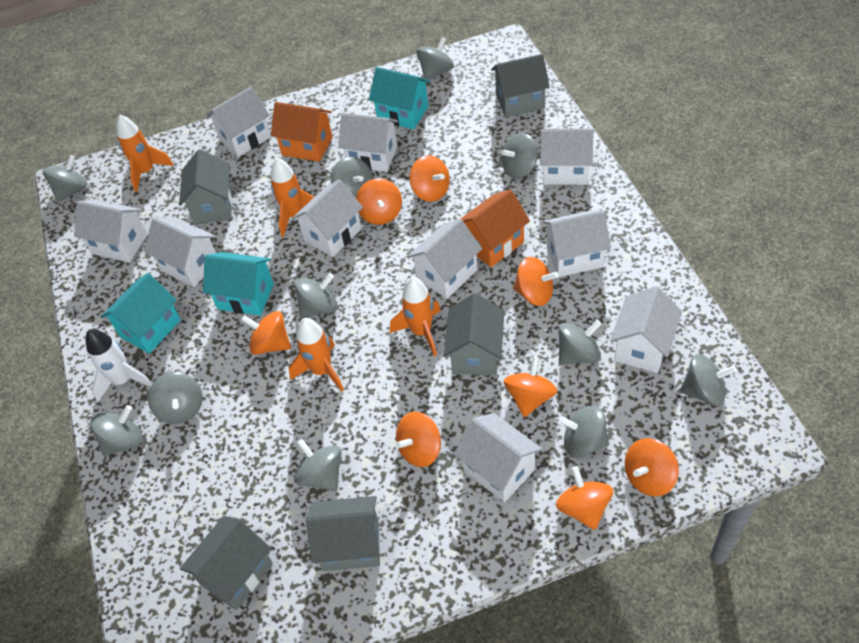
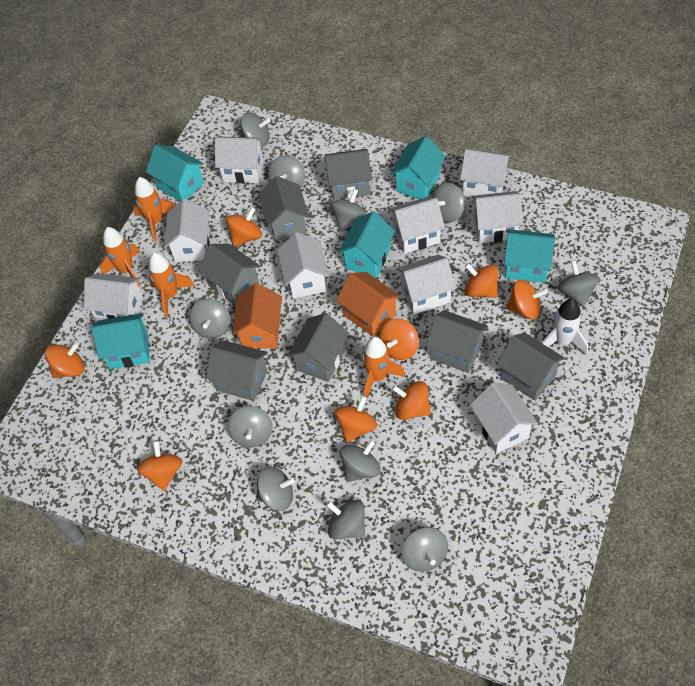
grey house: 5 -> 7
turquoise house: 3 -> 5
white house: 10 -> 9

